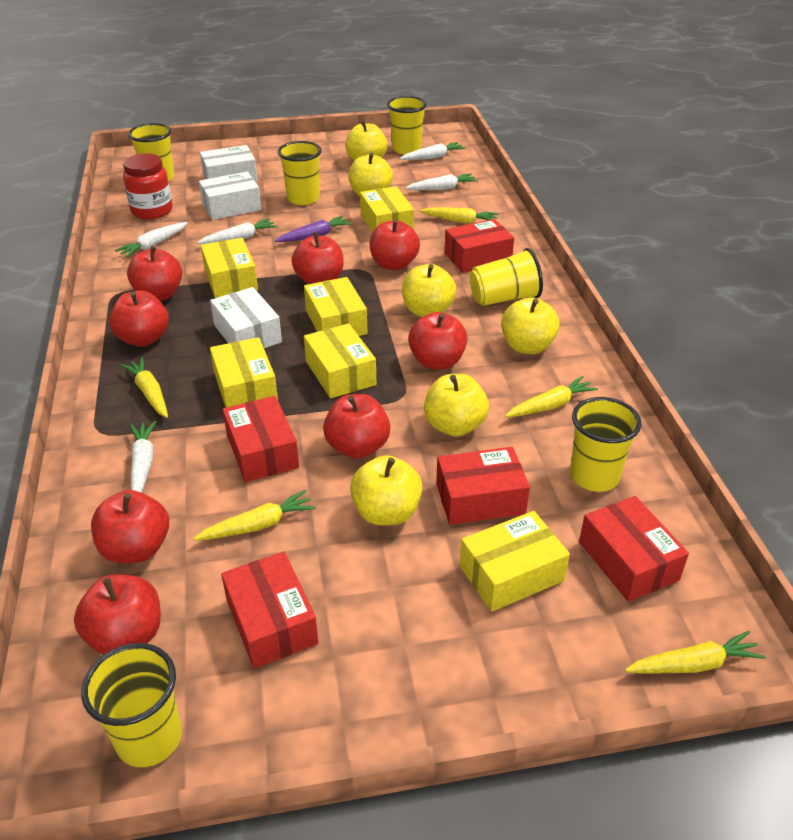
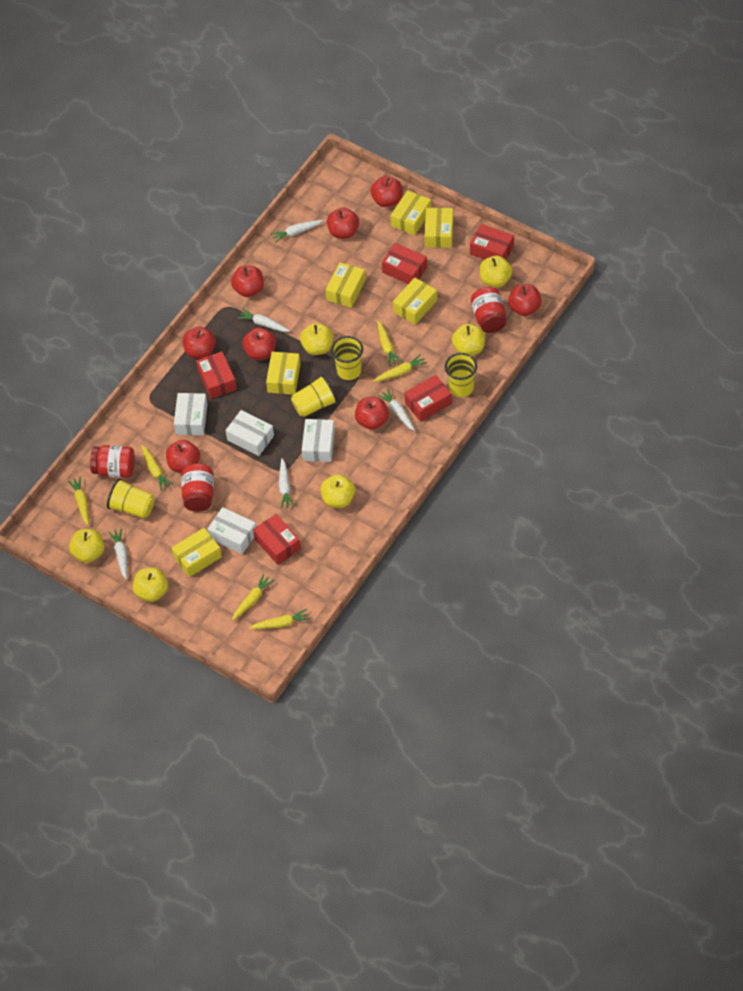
purple carrot: 1 -> 0
red jar: 1 -> 3
white box: 3 -> 4
yellow carrot: 5 -> 6
yellow cup: 6 -> 4

